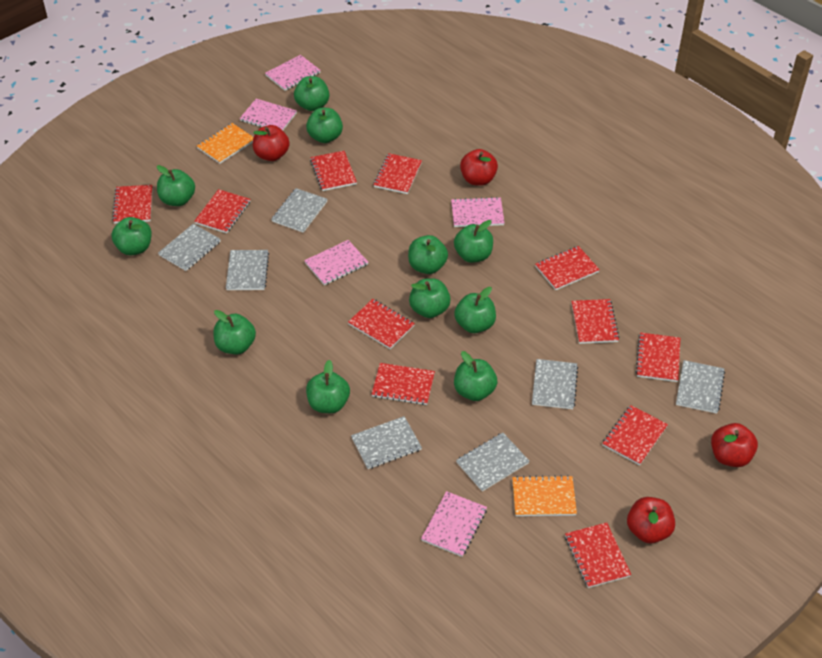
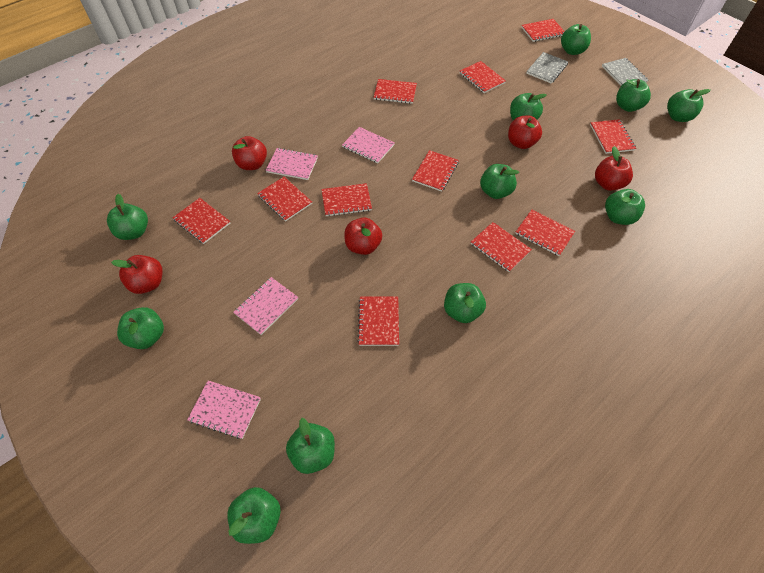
grey notebook: 7 -> 2
orange notebook: 2 -> 0
pink notebook: 5 -> 4
red apple: 4 -> 5

